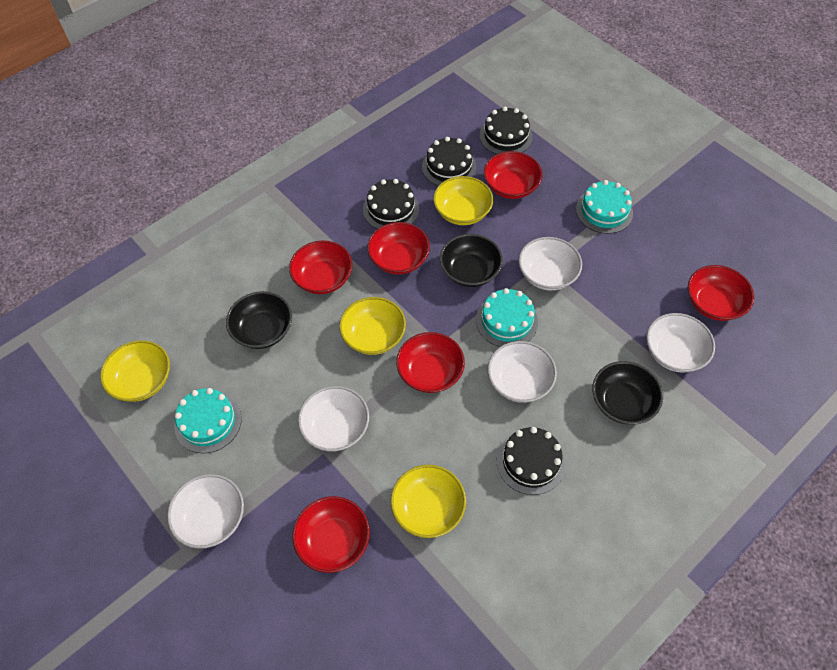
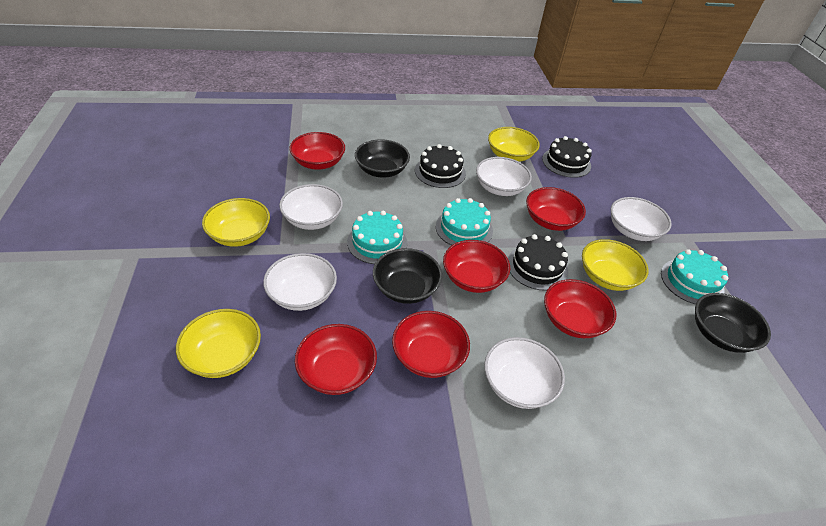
black cake: 4 -> 3

